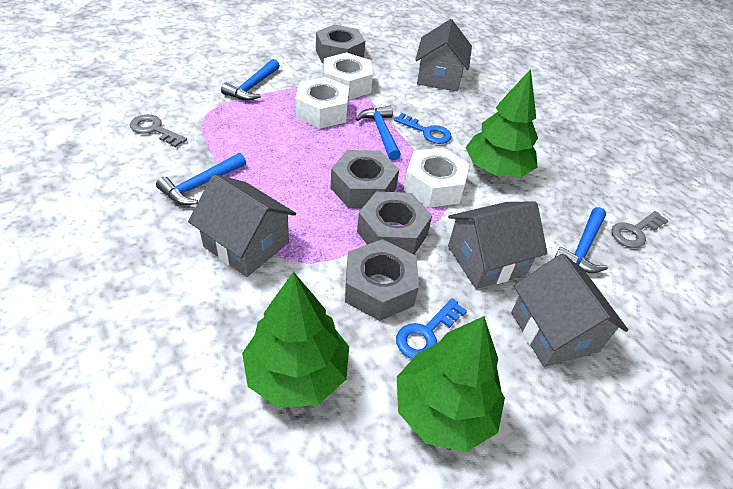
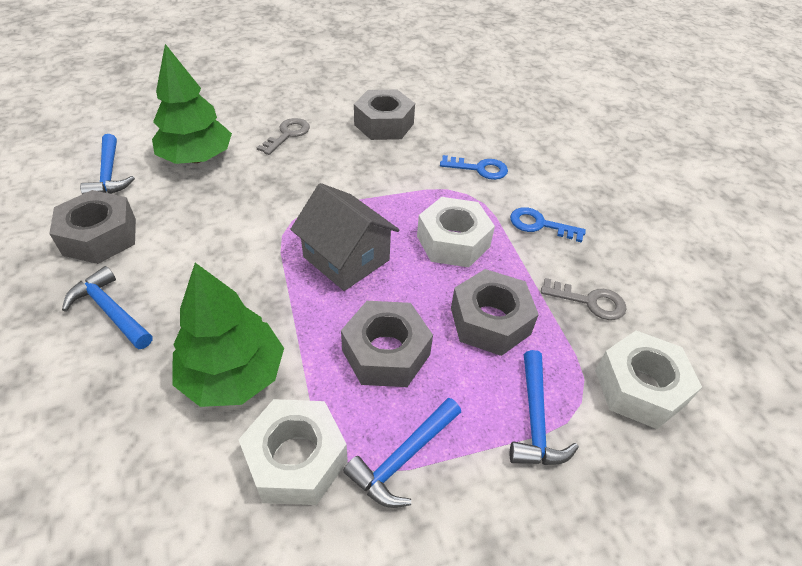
green tree: 3 -> 2
grey house: 4 -> 1

